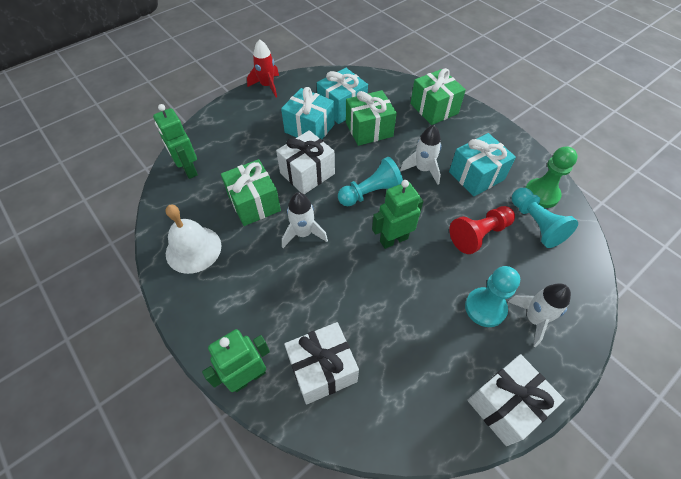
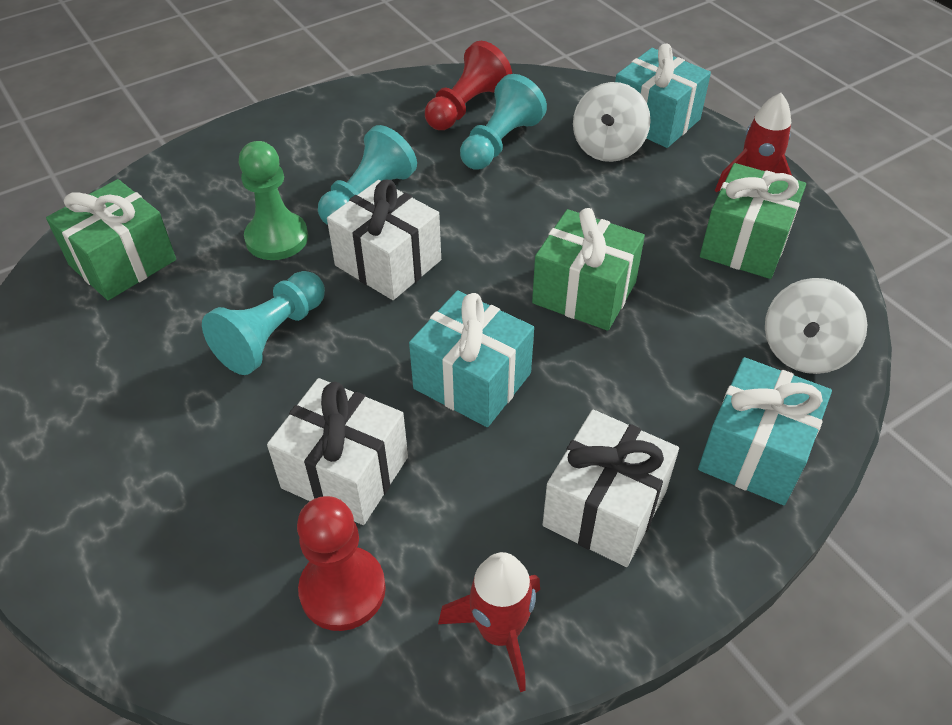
green robot: 3 -> 0
red pawn: 1 -> 2
red rocket: 1 -> 2
white bell: 1 -> 0
white rocket: 3 -> 0
white spinning top: 0 -> 2

